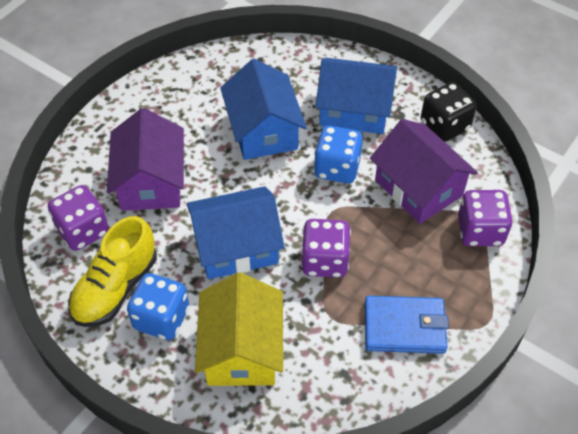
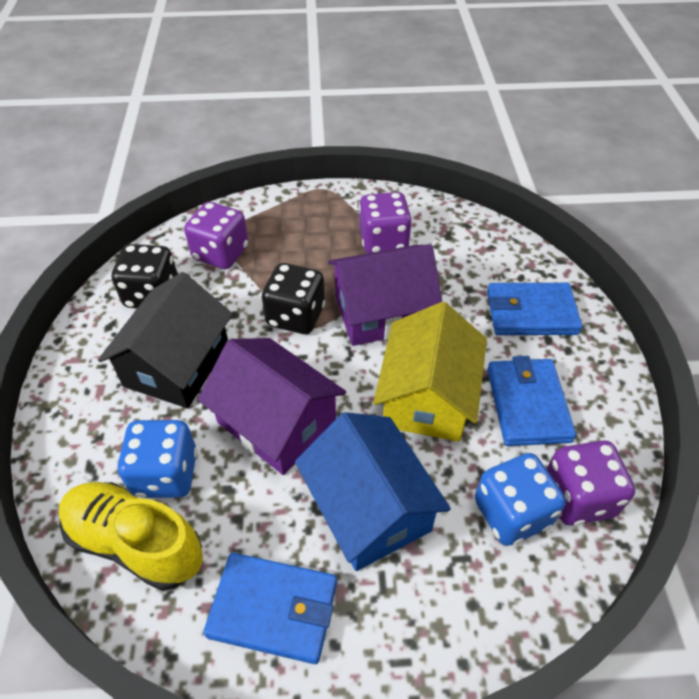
black dice: 1 -> 2
black house: 0 -> 1
blue house: 3 -> 1
blue wallet: 1 -> 3

